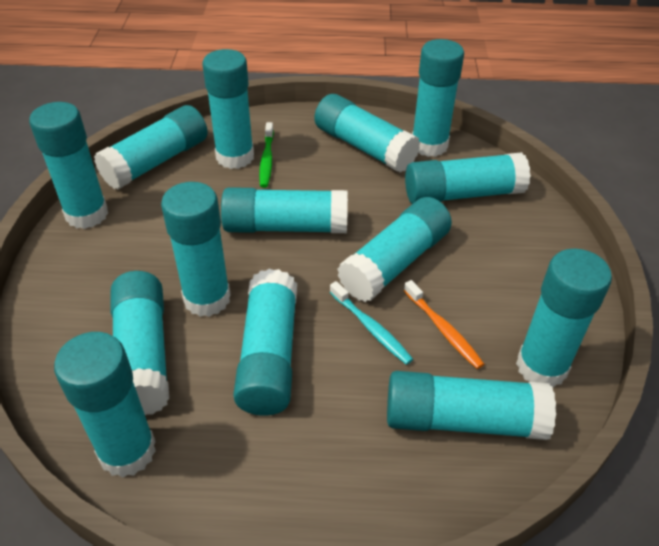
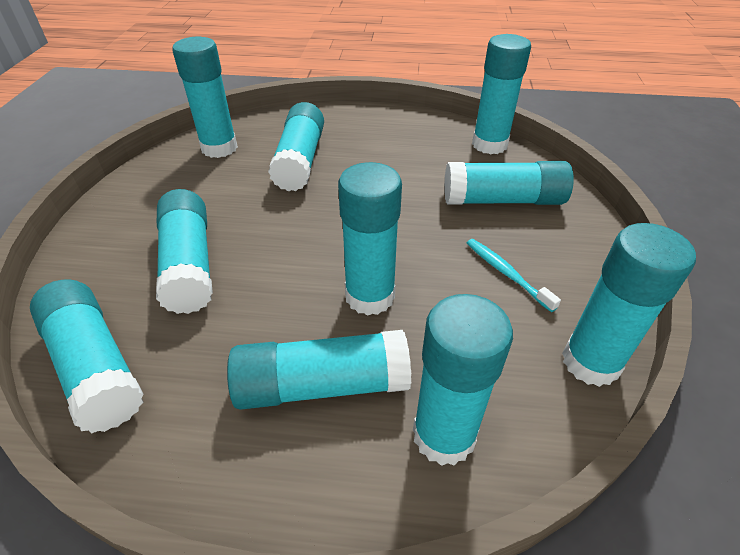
green toothbrush: 1 -> 0
orange toothbrush: 1 -> 0
turquoise glue stick: 14 -> 10

